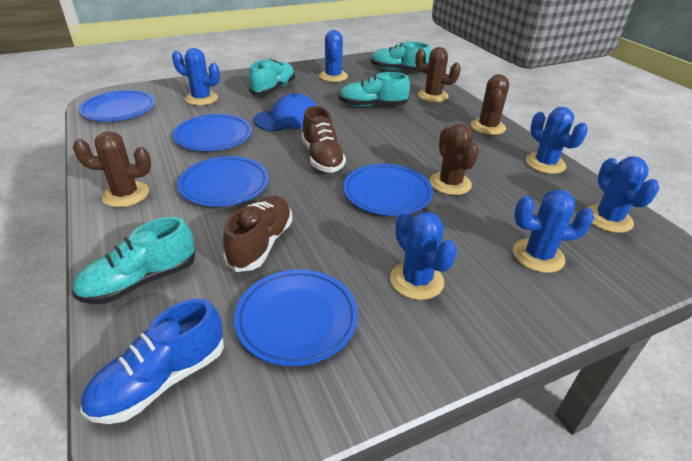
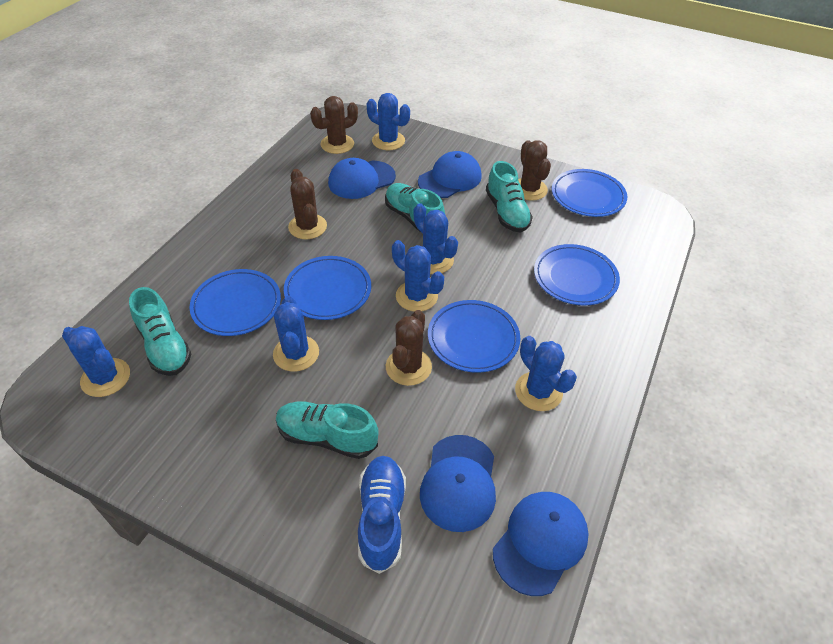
blue cap: 1 -> 4
brown shoe: 2 -> 0

